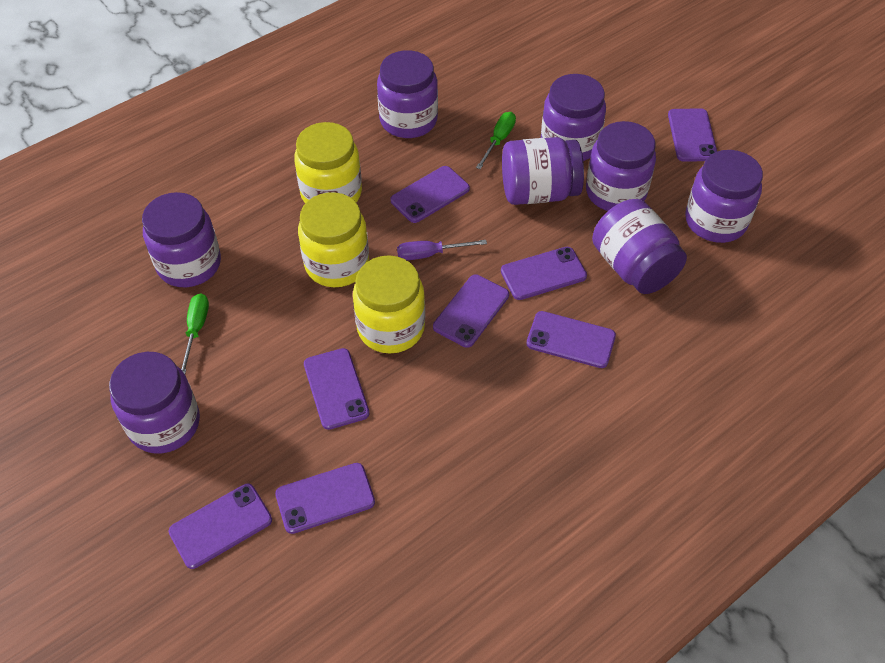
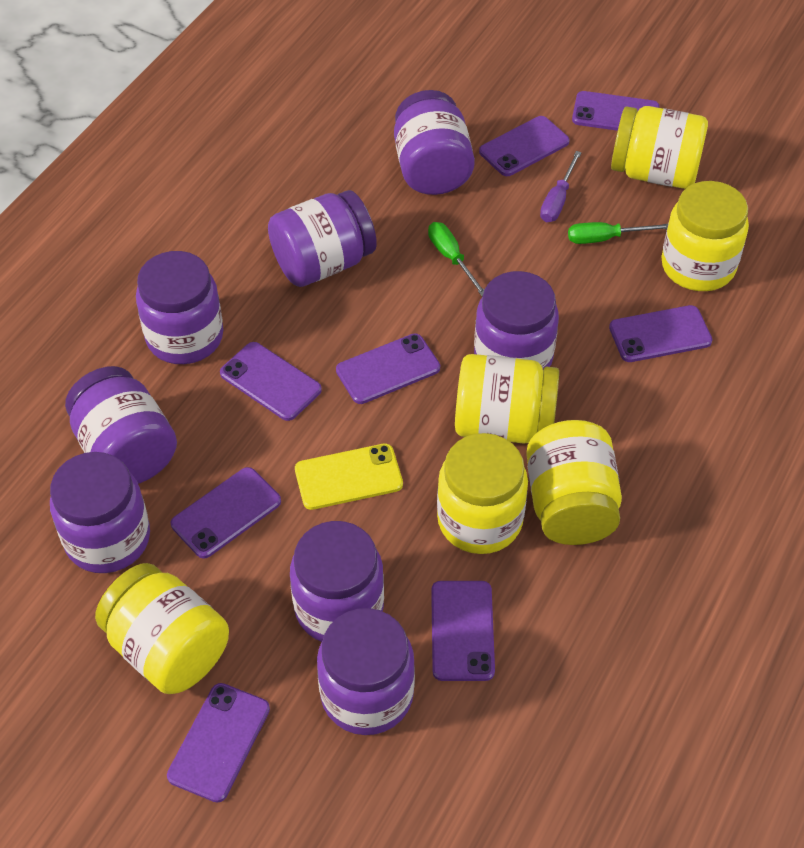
yellow jar: 3 -> 6
yellow phone: 0 -> 1

